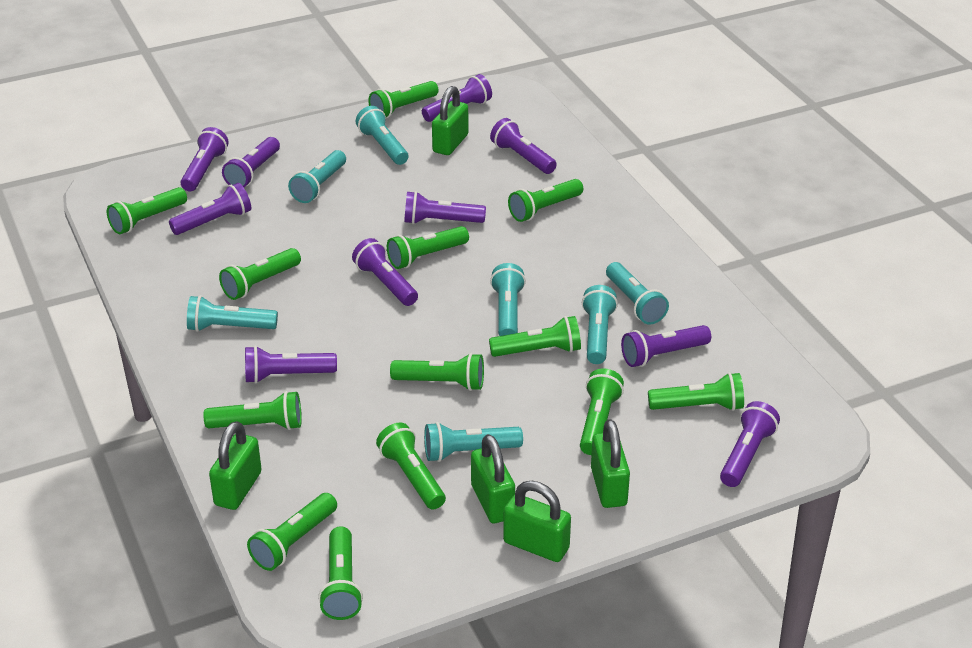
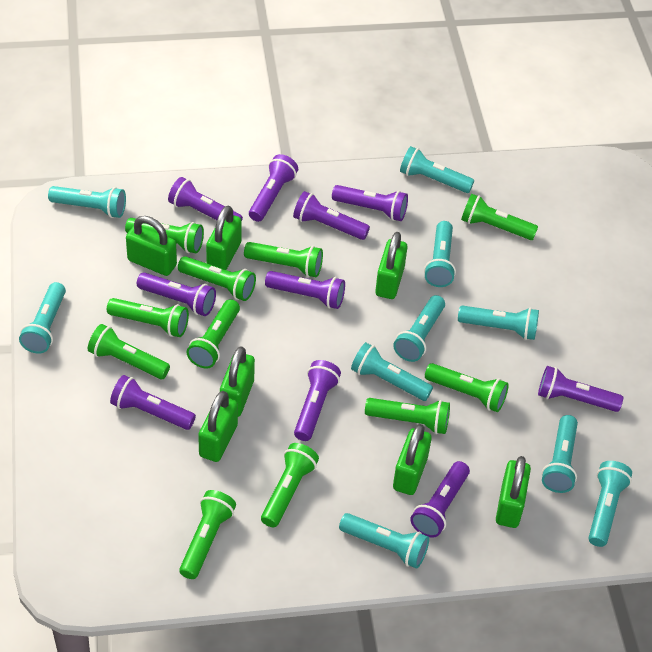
green flashlight: 13 -> 11
green padlock: 5 -> 7
turquoise flashlight: 7 -> 10

